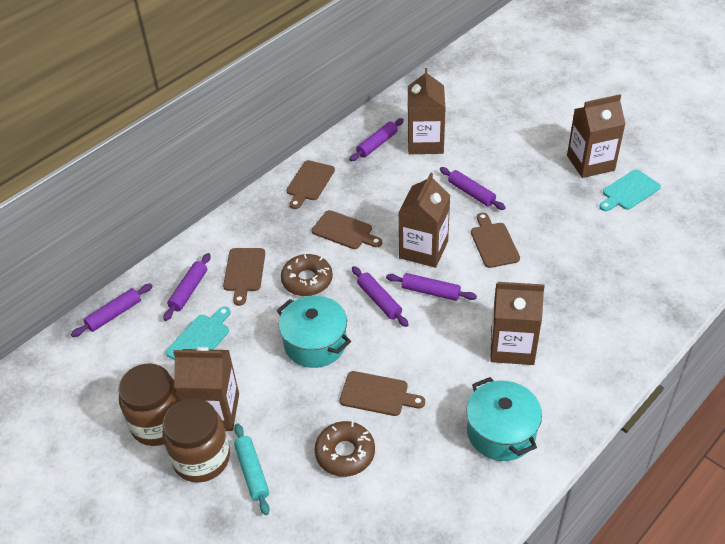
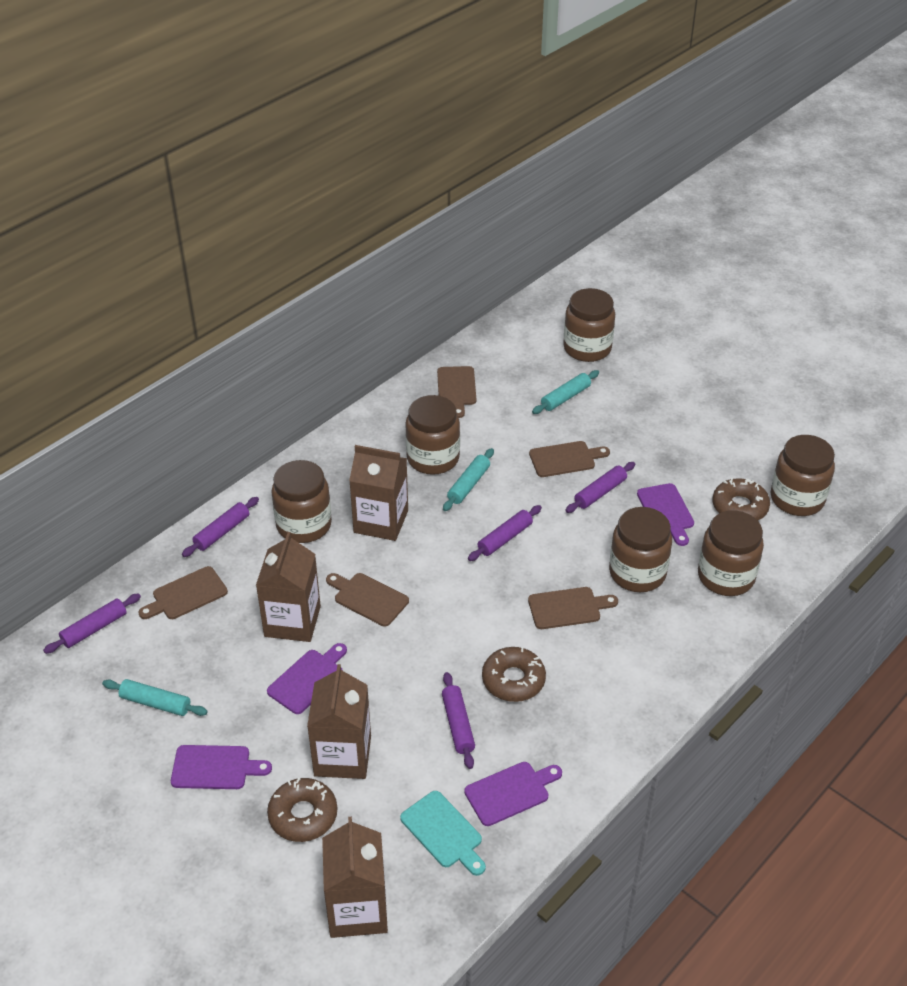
brown carton: 5 -> 4
brown donut: 2 -> 3
brown jar: 2 -> 6
purple cutting board: 0 -> 4
purple rolling pin: 6 -> 5
turquoise cutting board: 2 -> 1
turquoise pot: 2 -> 0
turquoise rolling pin: 1 -> 3

